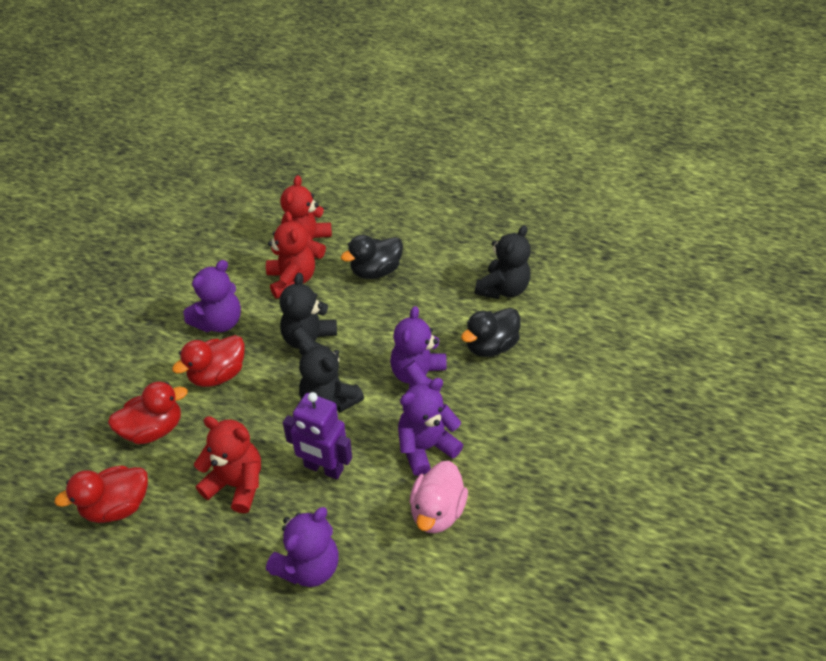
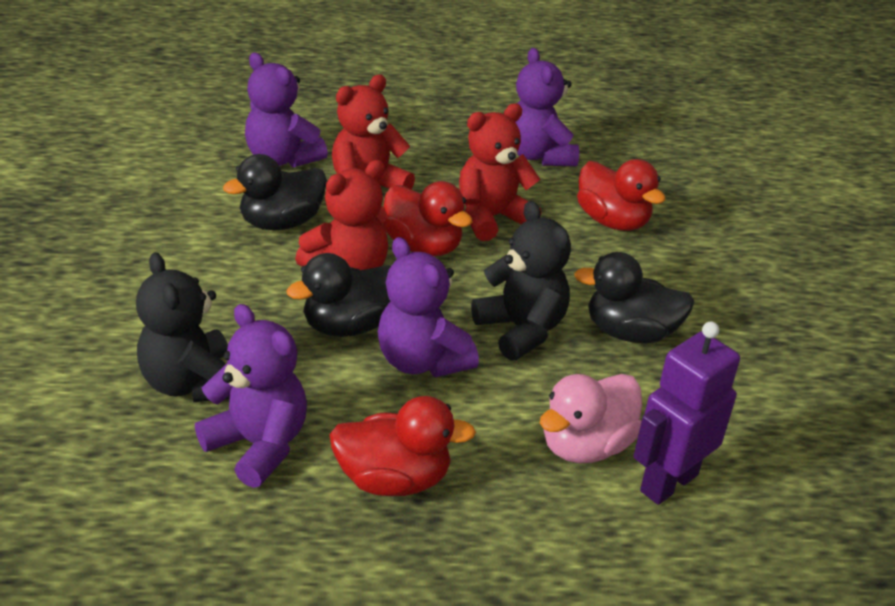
black duck: 2 -> 3
black teddy bear: 3 -> 2

